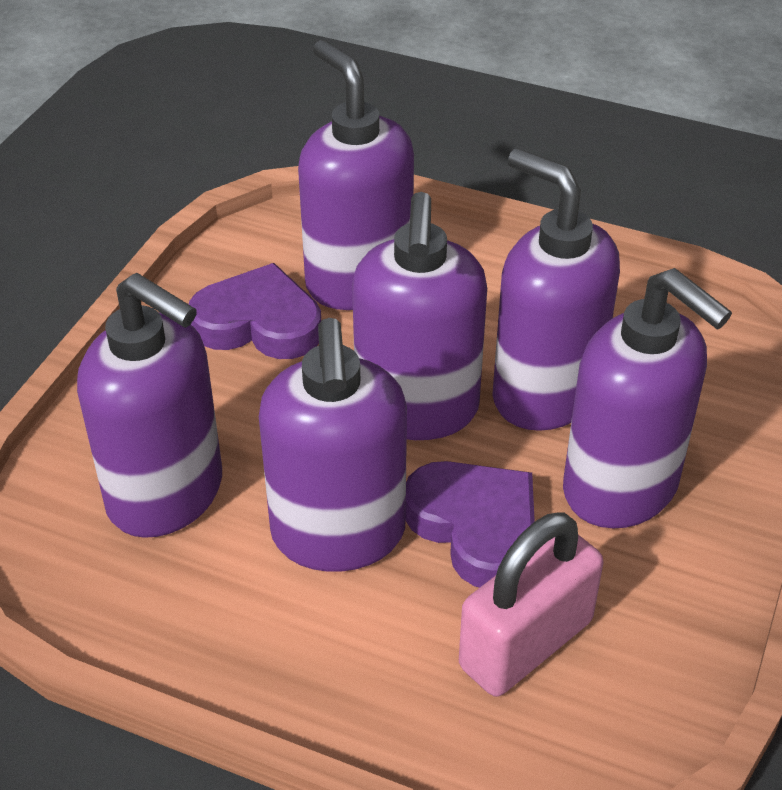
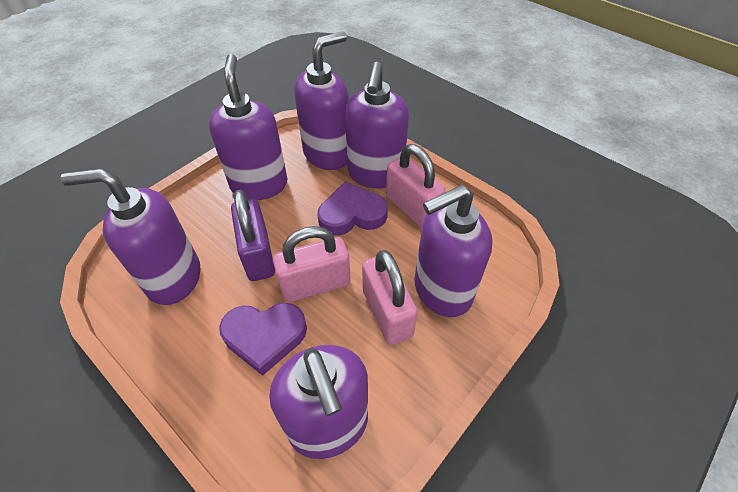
pink padlock: 1 -> 3
purple padlock: 0 -> 1

